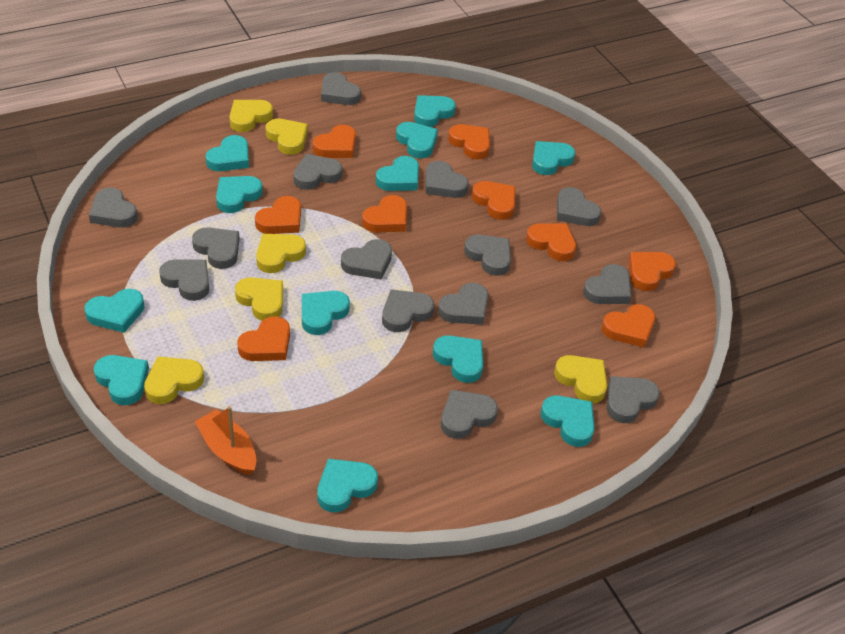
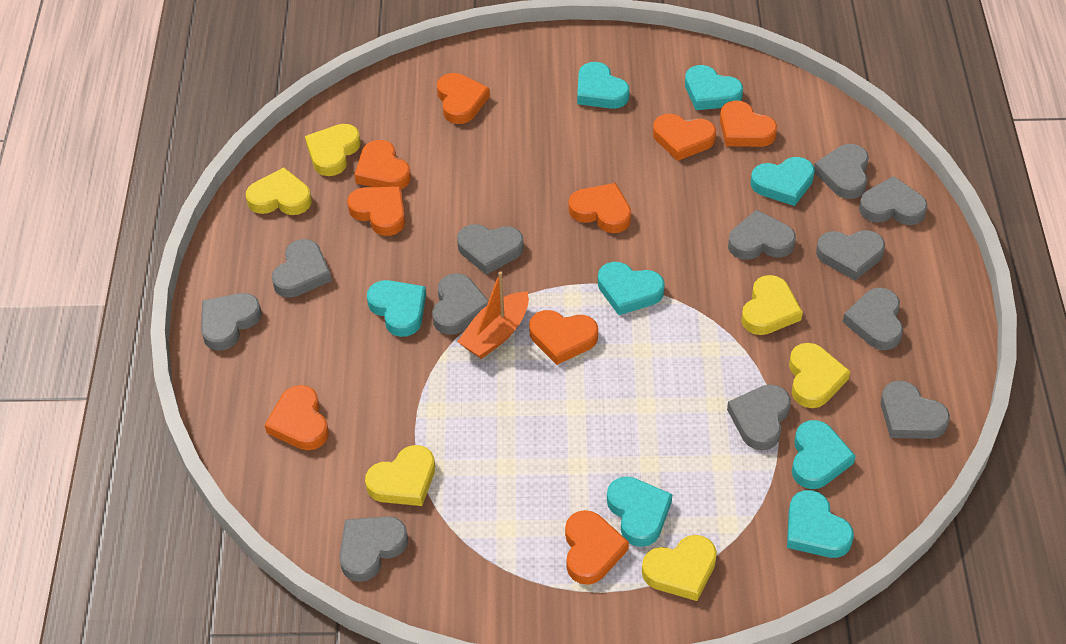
grey heart: 14 -> 12
turquoise heart: 12 -> 8

